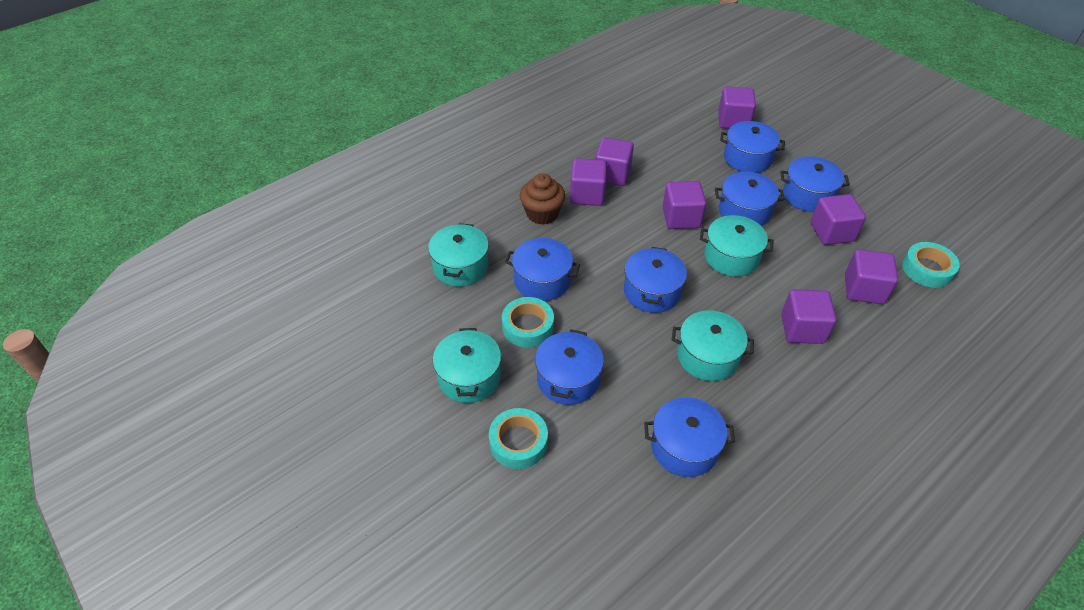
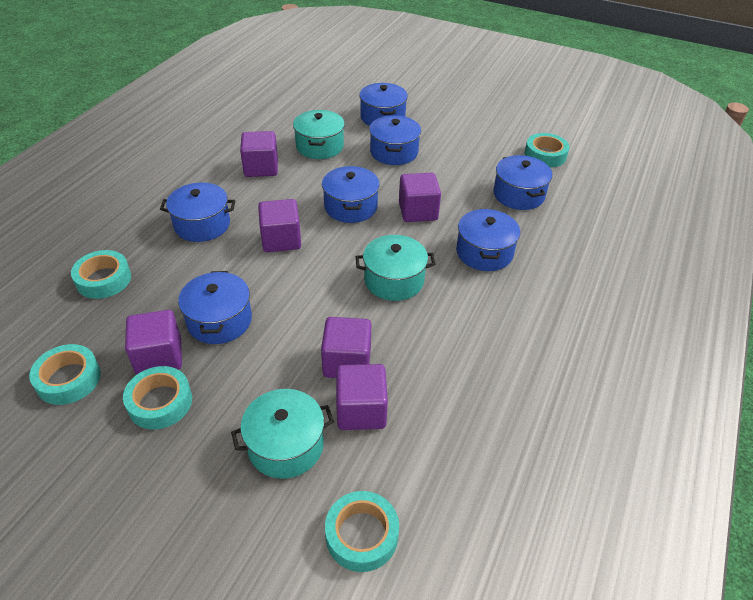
brown cupcake: 1 -> 0
purple cube: 7 -> 6
turquoise pot: 4 -> 3
turquoise tape: 3 -> 5

